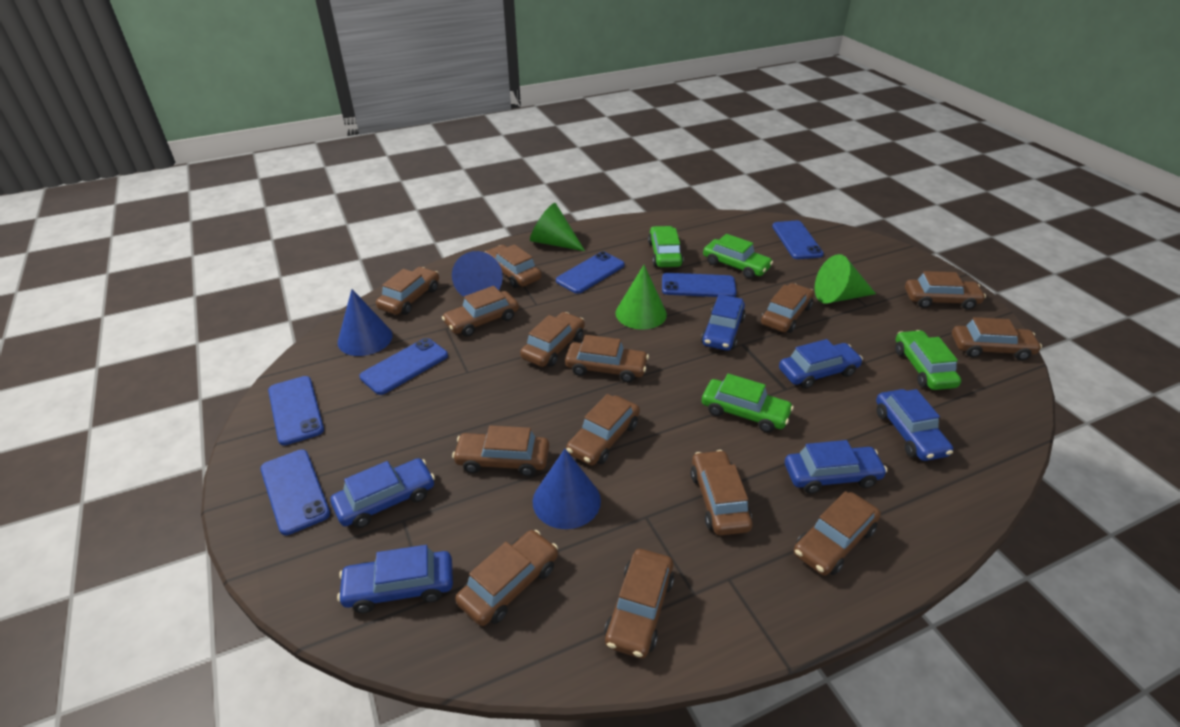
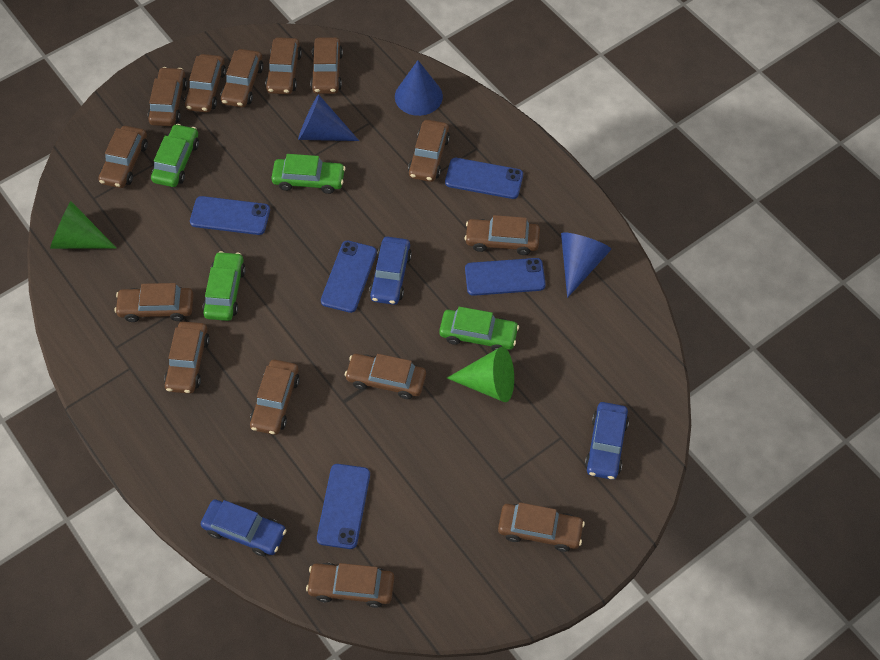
blue car: 6 -> 3
blue phone: 6 -> 5
green cone: 3 -> 2

